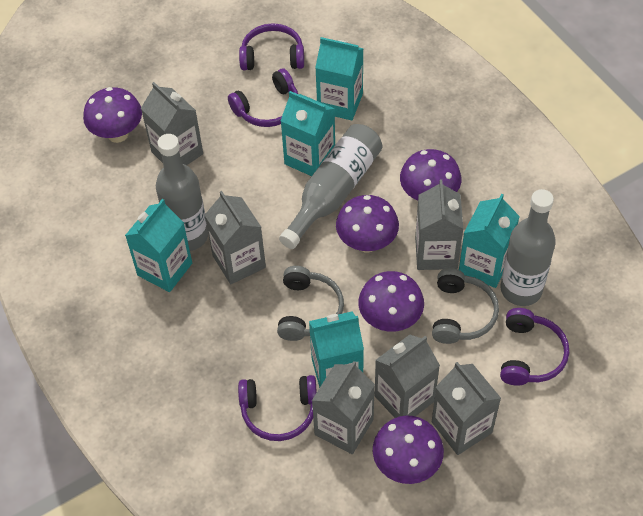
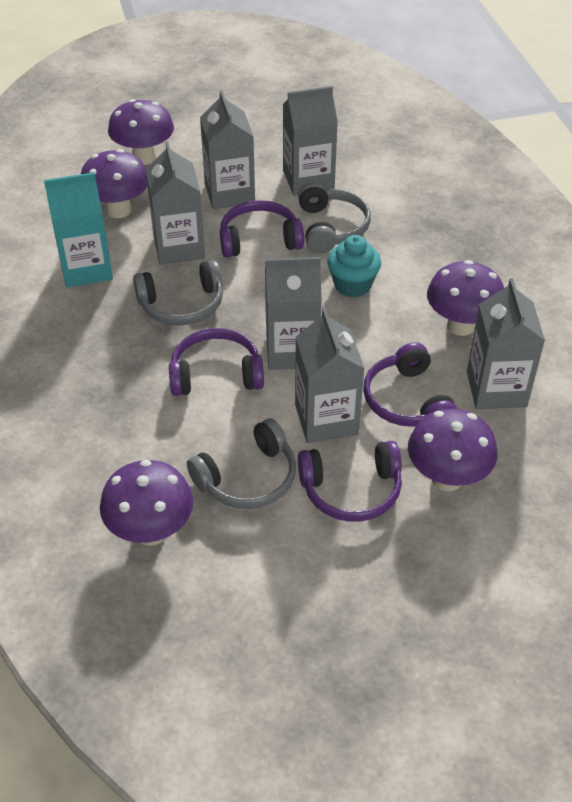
grey bottle: 3 -> 0
grey headphones: 2 -> 3
turquoise carton: 5 -> 1
turquoise cupcake: 0 -> 1

